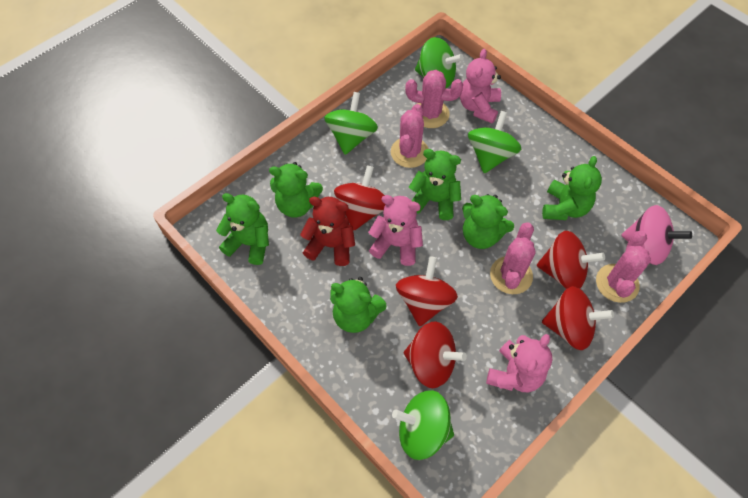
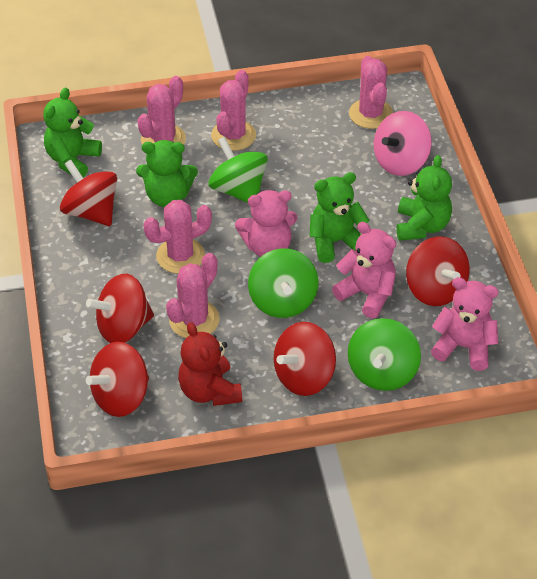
green spinning top: 4 -> 3
green teddy bear: 6 -> 4
pink cactus: 4 -> 5

